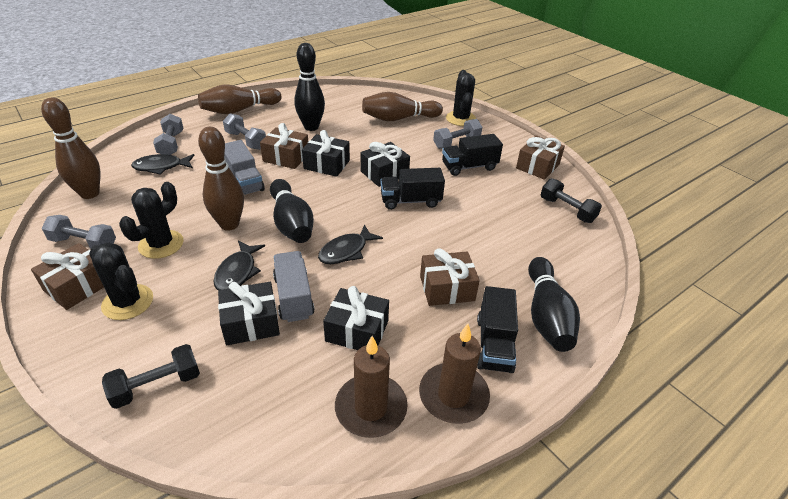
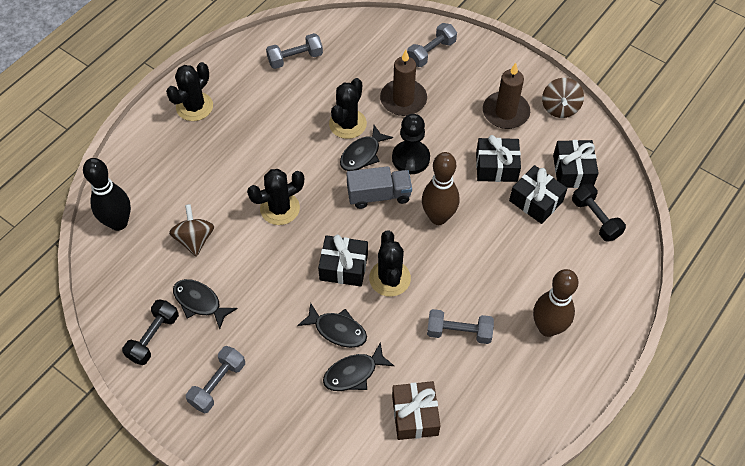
black bowling pin: 3 -> 1
black cactus: 3 -> 4
black fish: 3 -> 4
black pawn: 0 -> 1
black truck: 3 -> 0
brown bowling pin: 4 -> 2
brown gift: 4 -> 1
brown spinning top: 0 -> 2
grey truck: 2 -> 1

